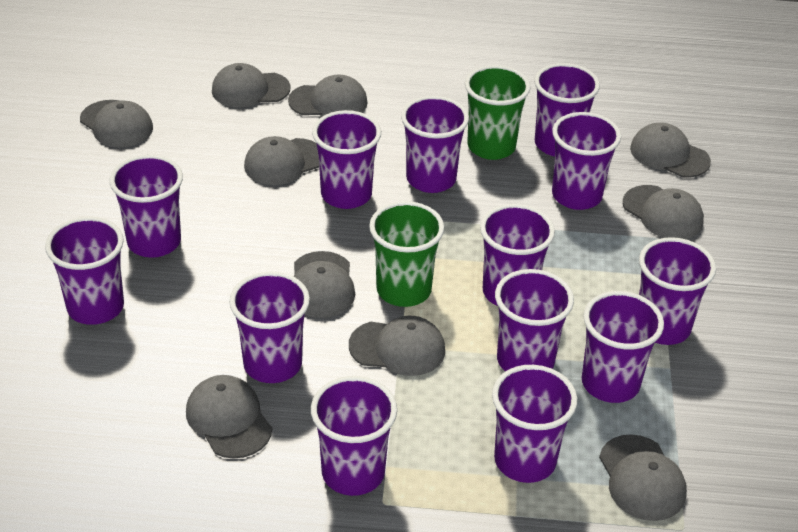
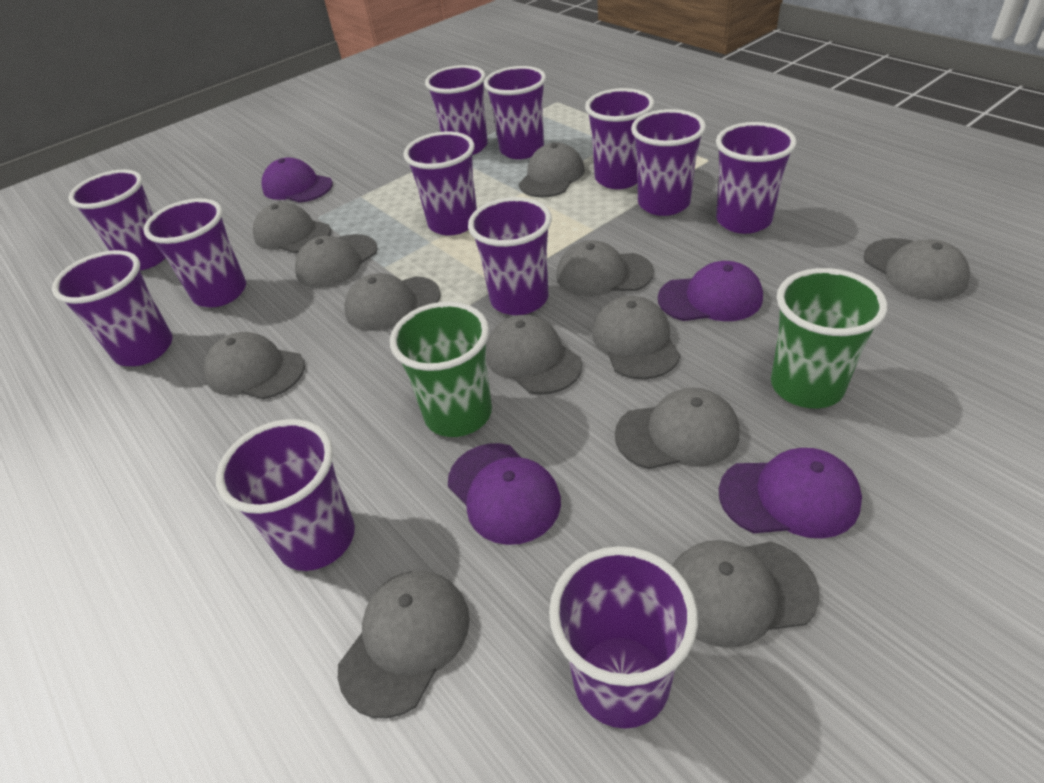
grey cap: 10 -> 12
purple cap: 0 -> 4
purple cup: 13 -> 12

